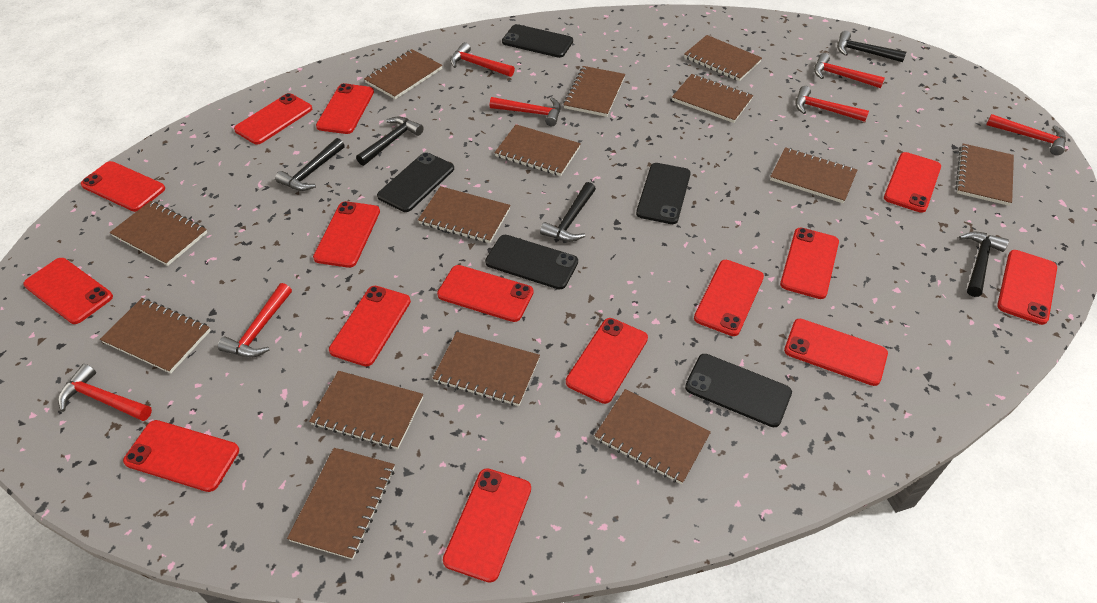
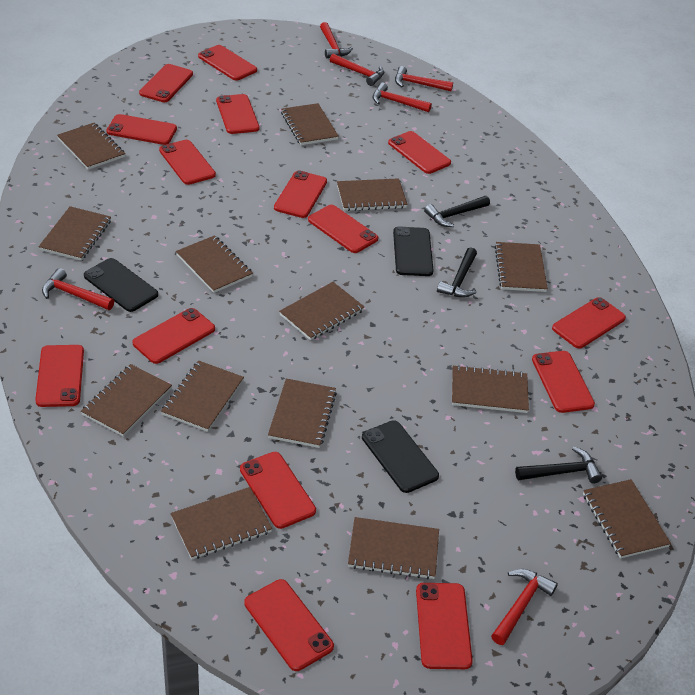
black hammer: 5 -> 3
black phone: 5 -> 3
red hammer: 7 -> 6

